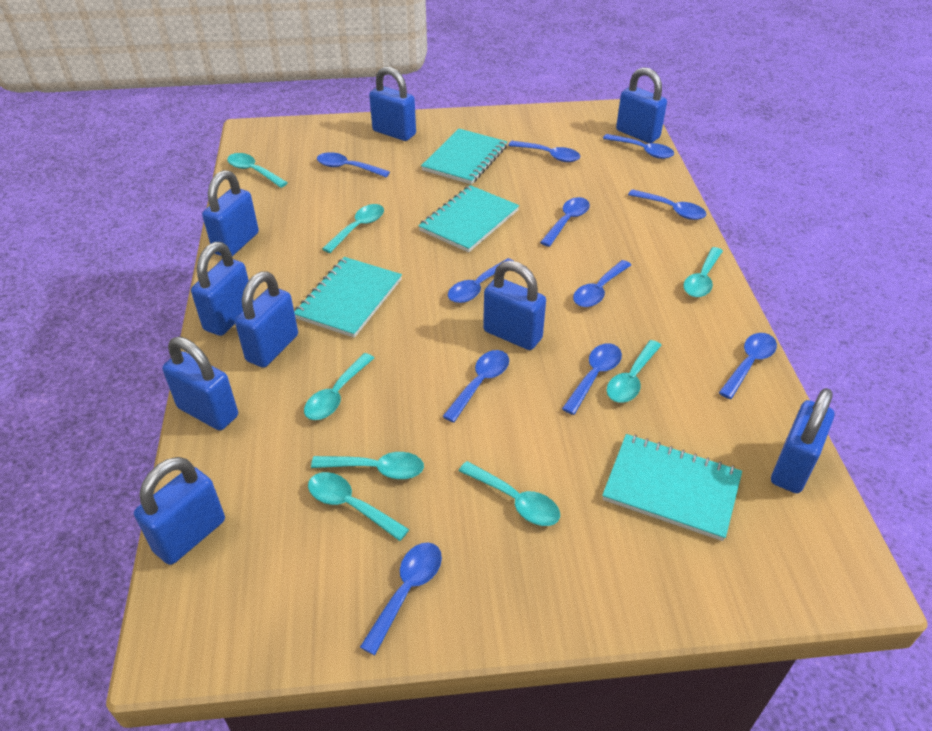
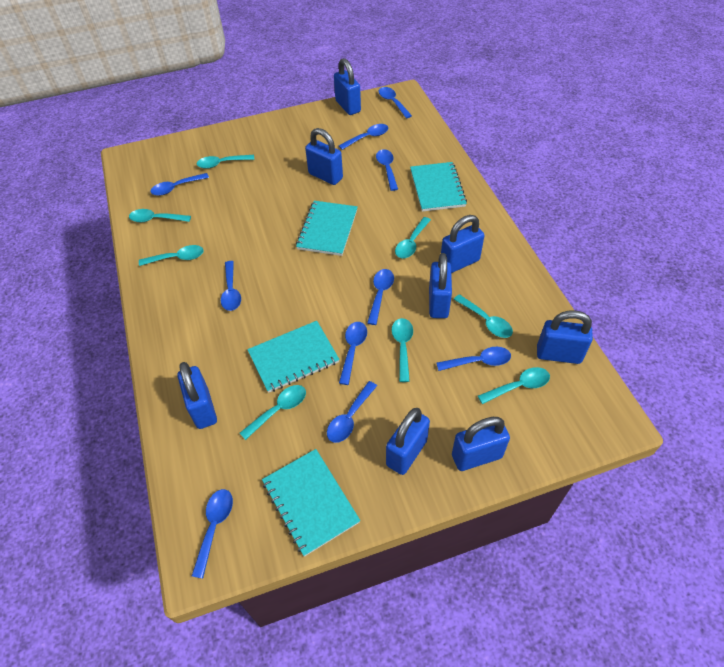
blue padlock: 9 -> 8
blue spoon: 11 -> 10

